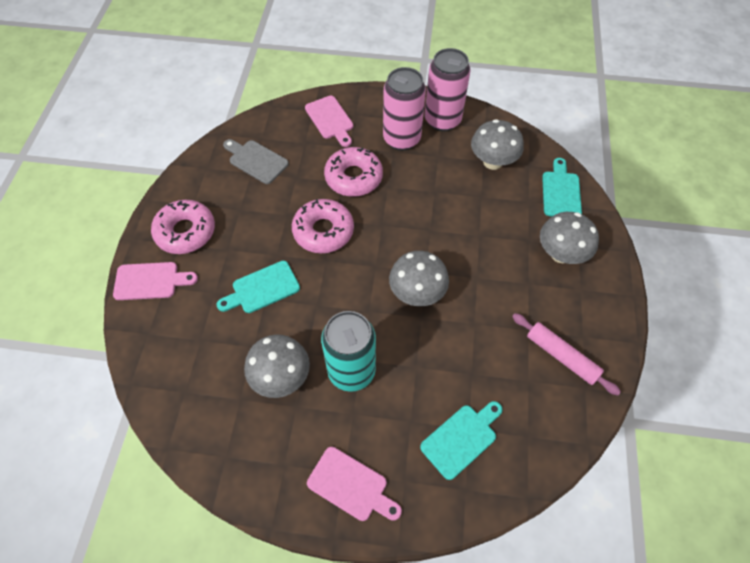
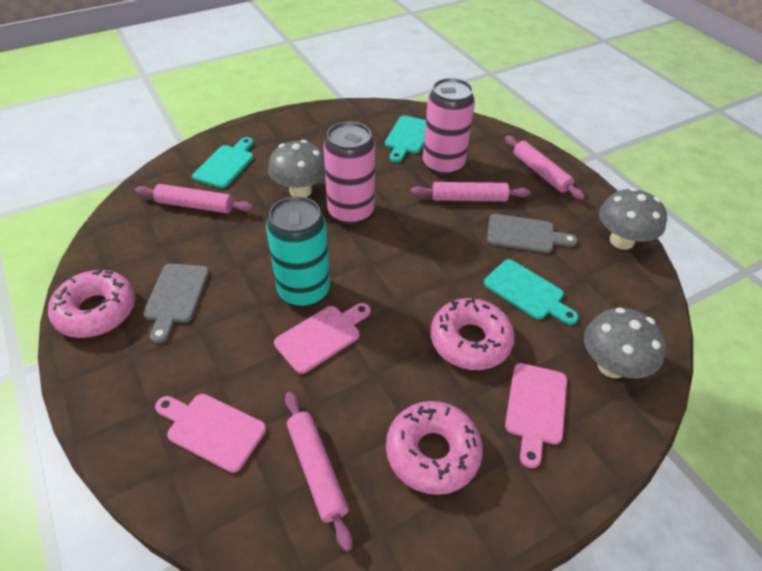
grey cutting board: 1 -> 2
grey mushroom: 4 -> 3
pink rolling pin: 1 -> 4

